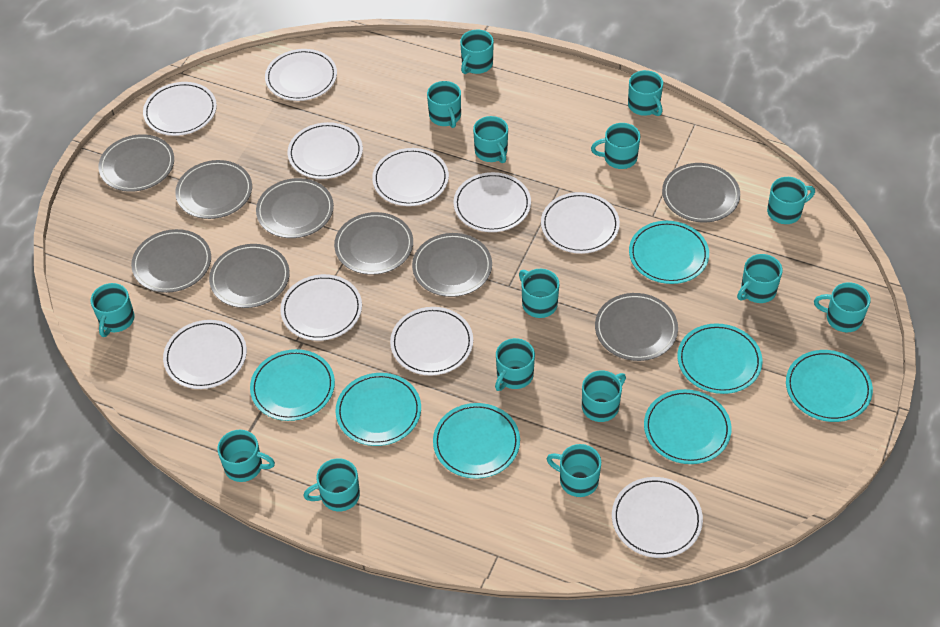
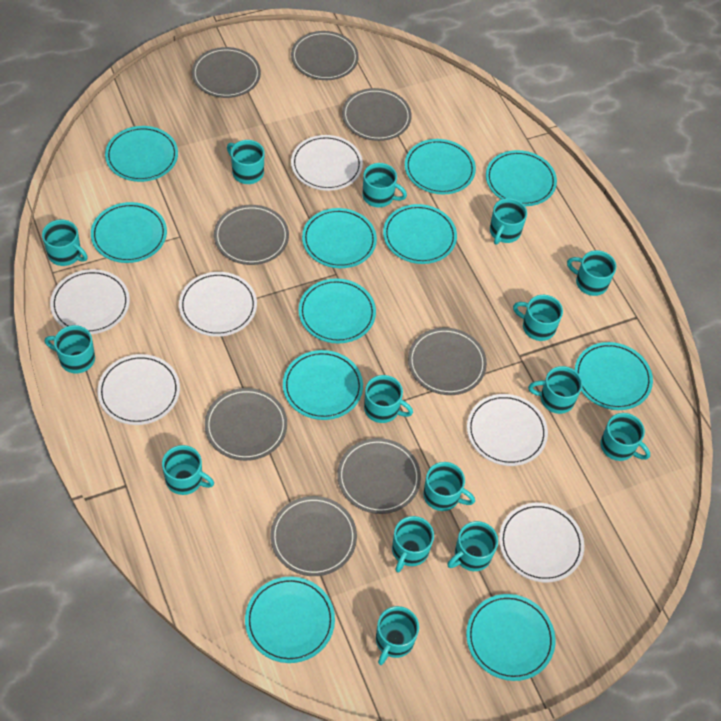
grey plate: 9 -> 8
turquoise plate: 7 -> 11
white plate: 10 -> 6

